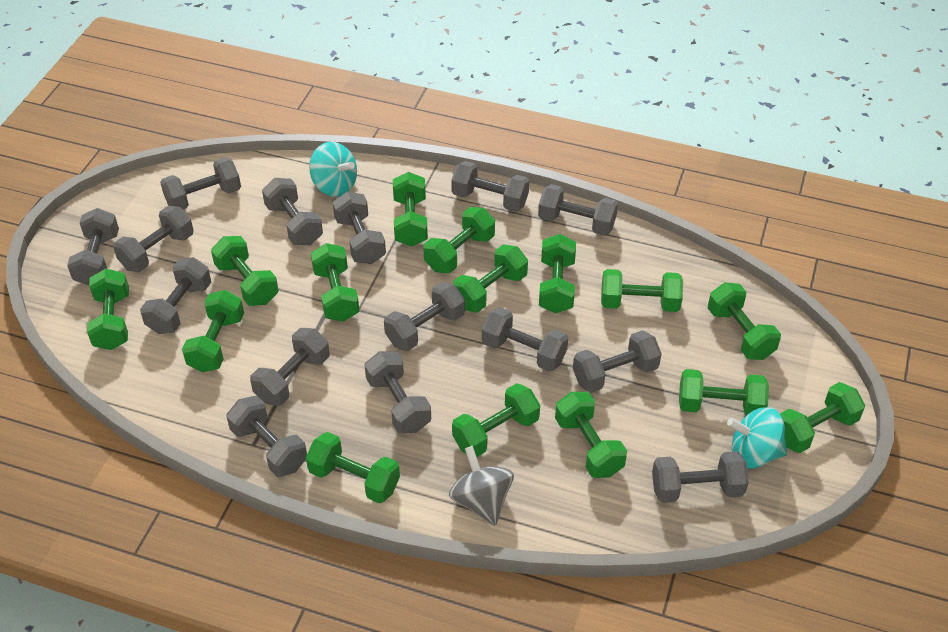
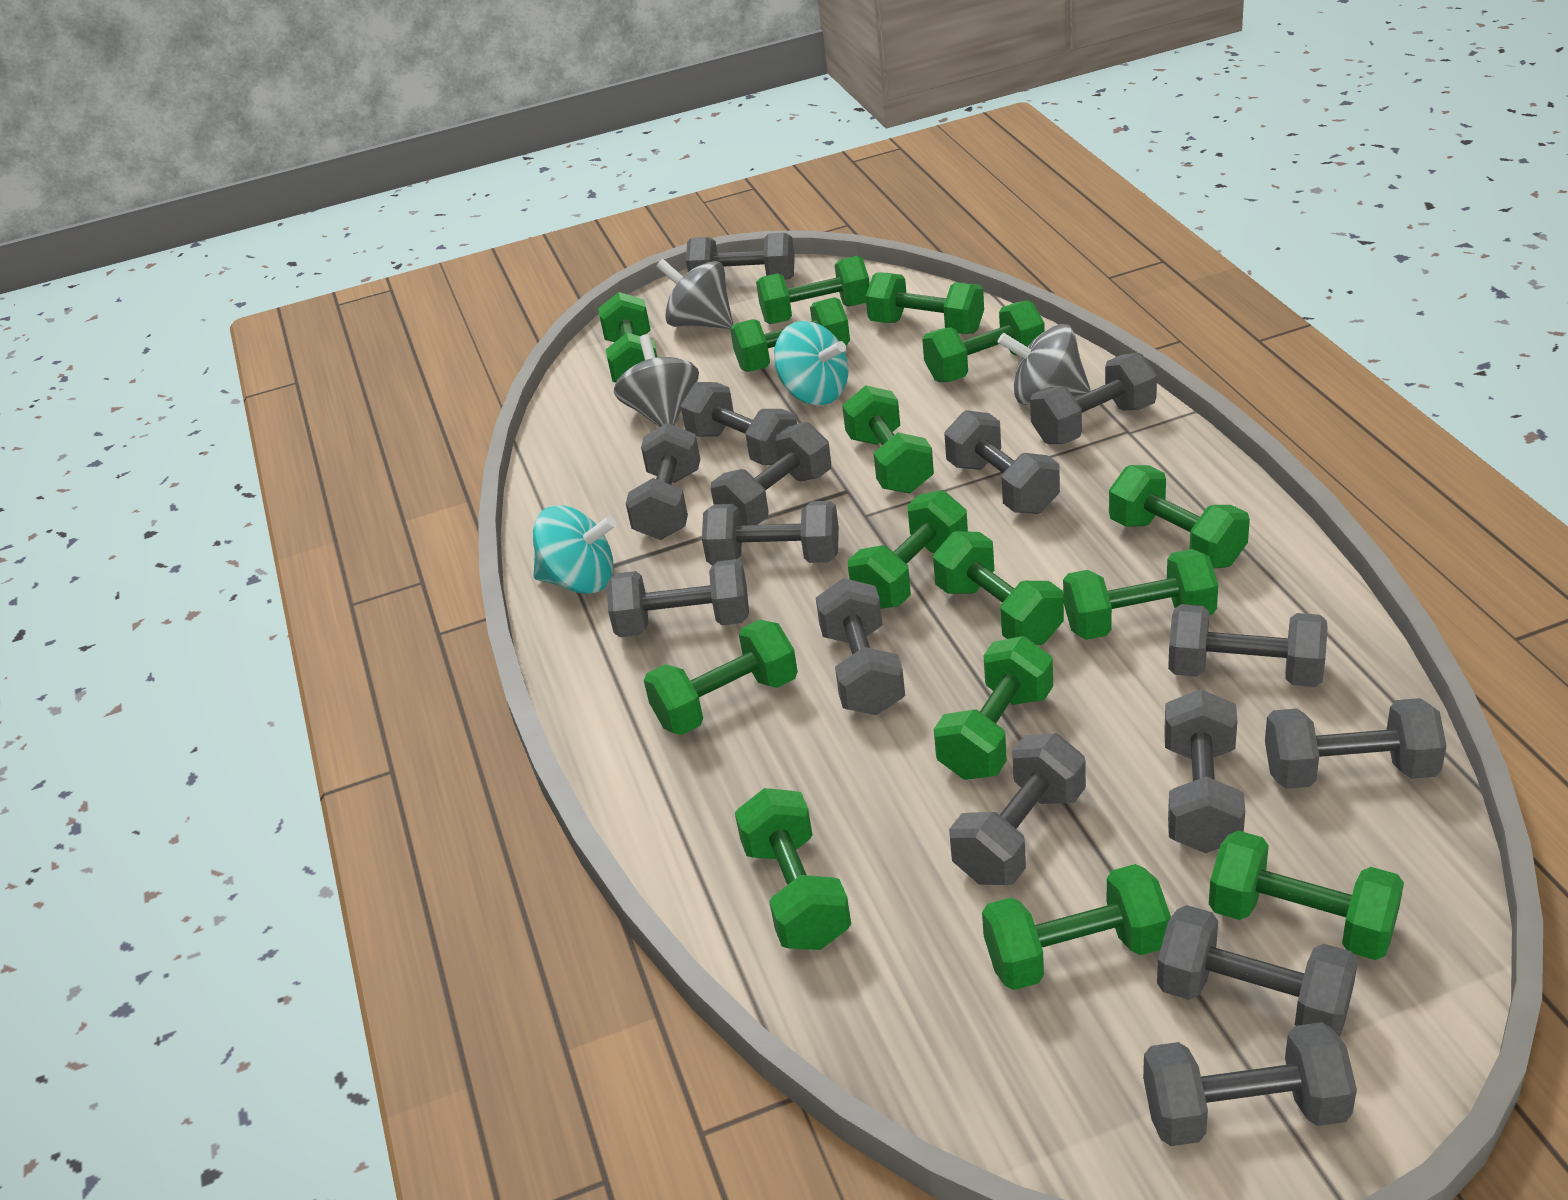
grey spinning top: 1 -> 3

